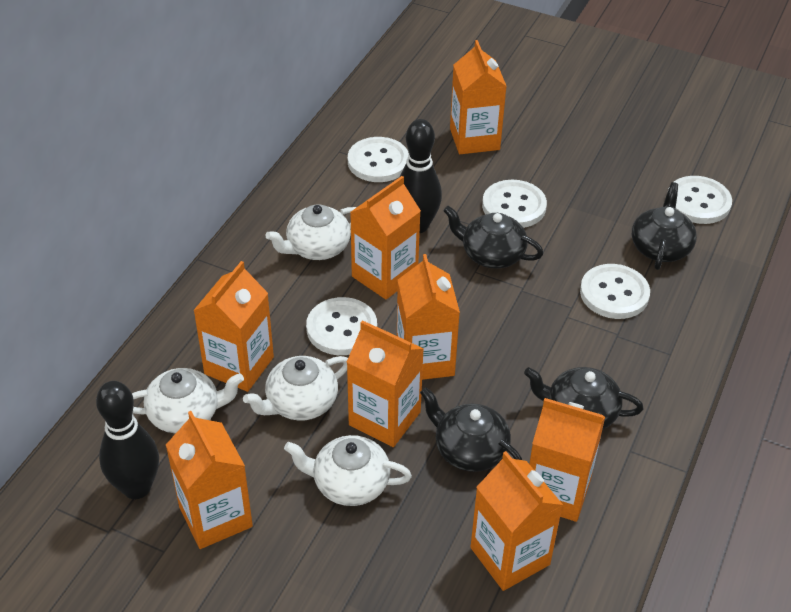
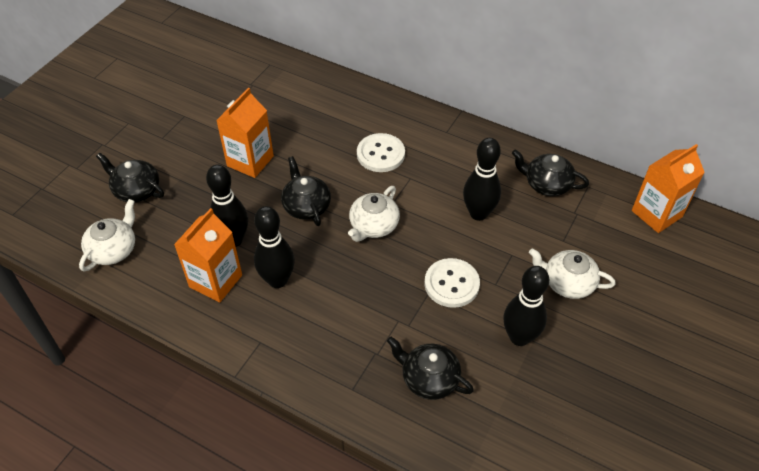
black bowling pin: 2 -> 4
orange carton: 8 -> 3
white button: 5 -> 2
white teapot: 4 -> 3

